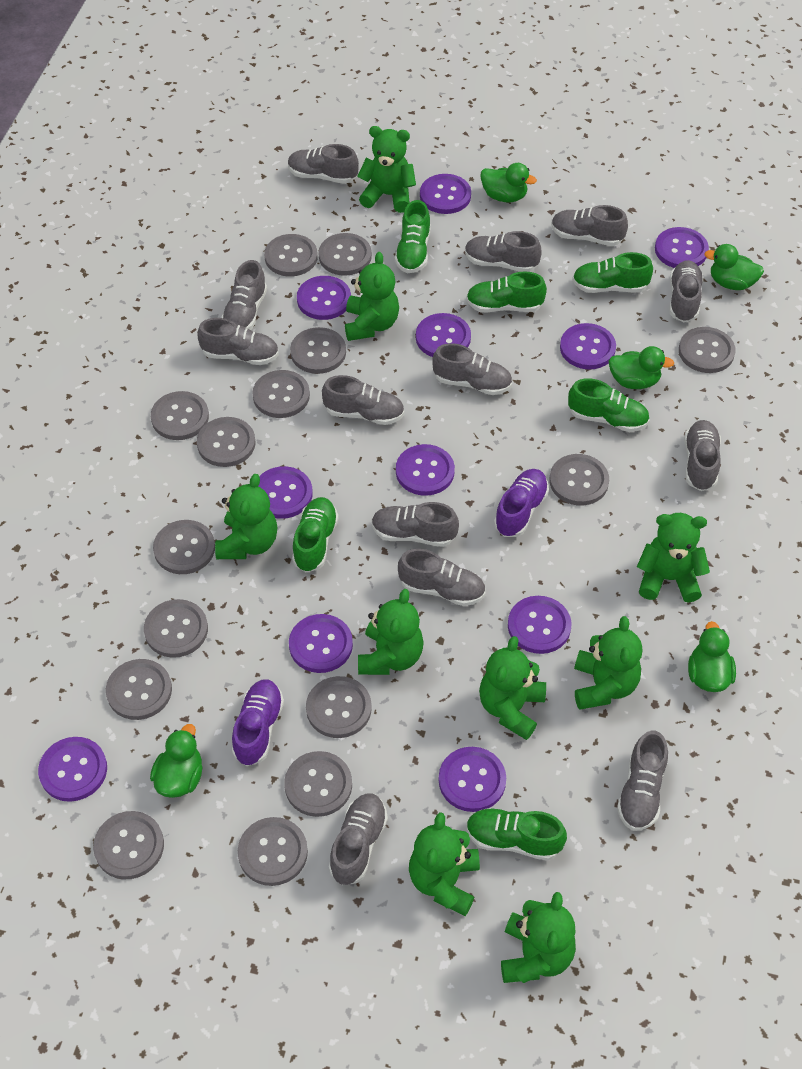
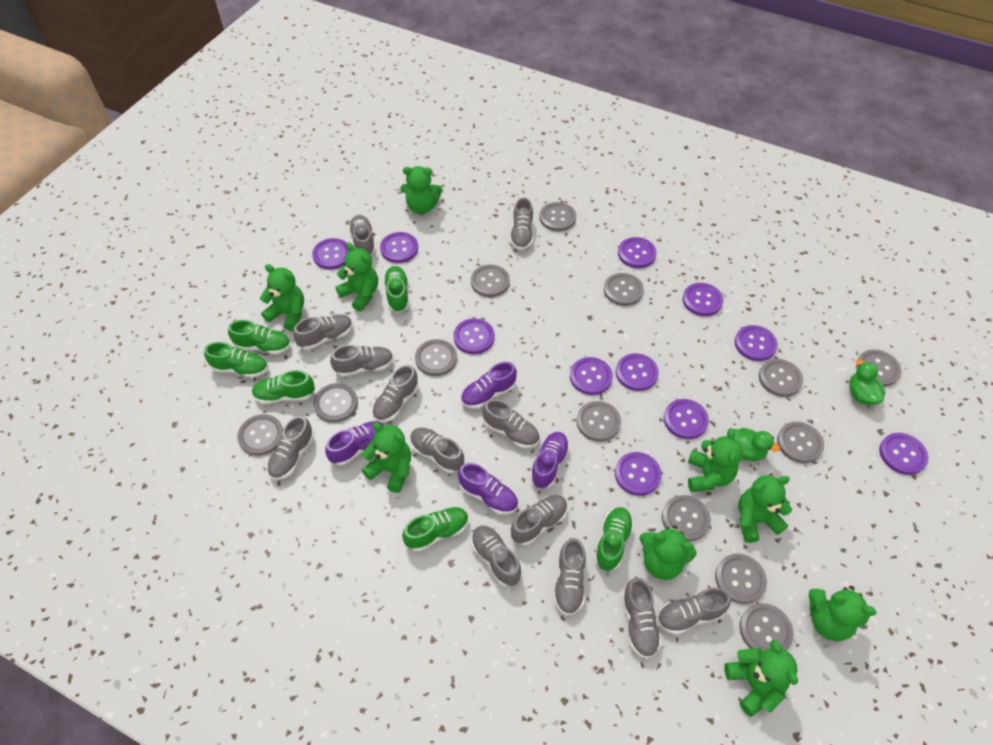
green duck: 5 -> 2
grey button: 15 -> 13
purple shoe: 2 -> 4

